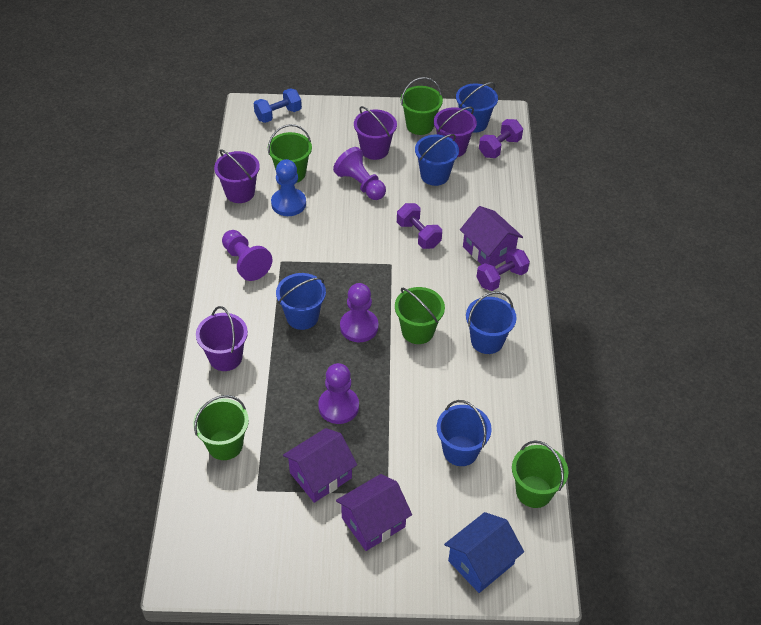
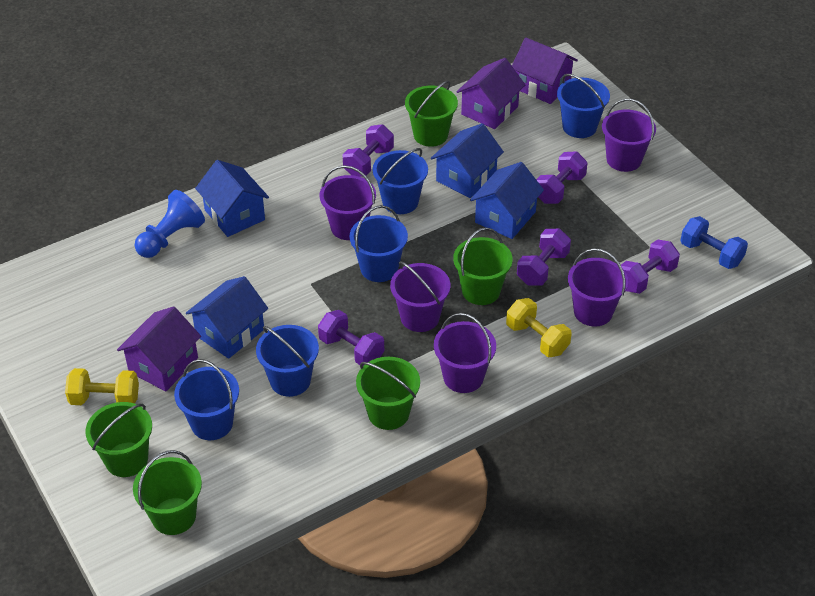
blue house: 1 -> 4
purple bucket: 4 -> 5
purple dumbbell: 3 -> 5
purple pawn: 4 -> 0
yellow dumbbell: 0 -> 2

